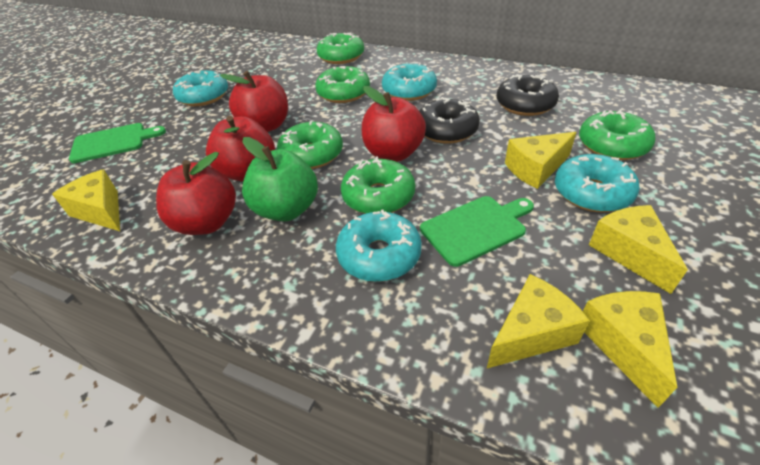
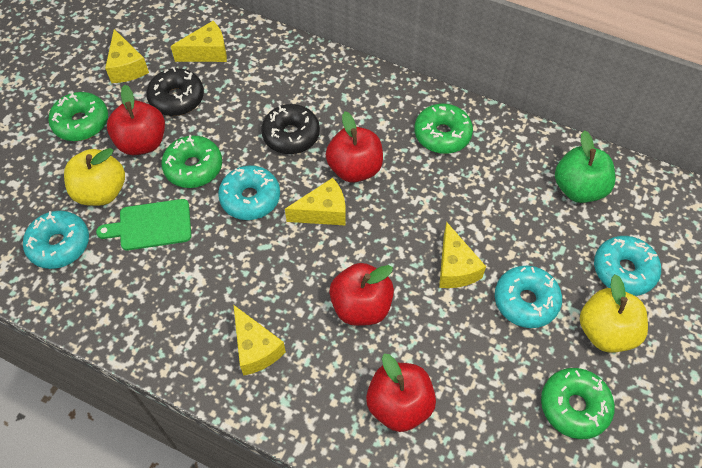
green cutting board: 2 -> 1
green donut: 5 -> 4
yellow apple: 0 -> 2

